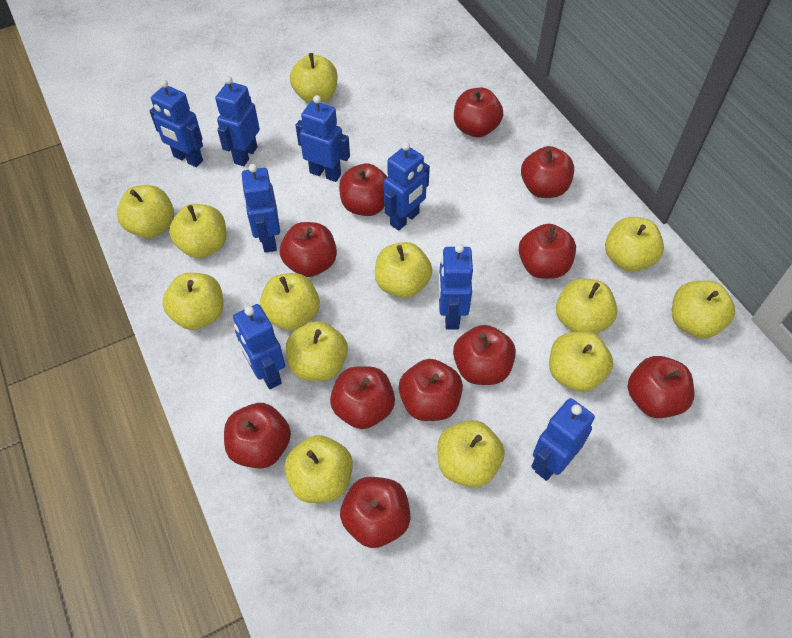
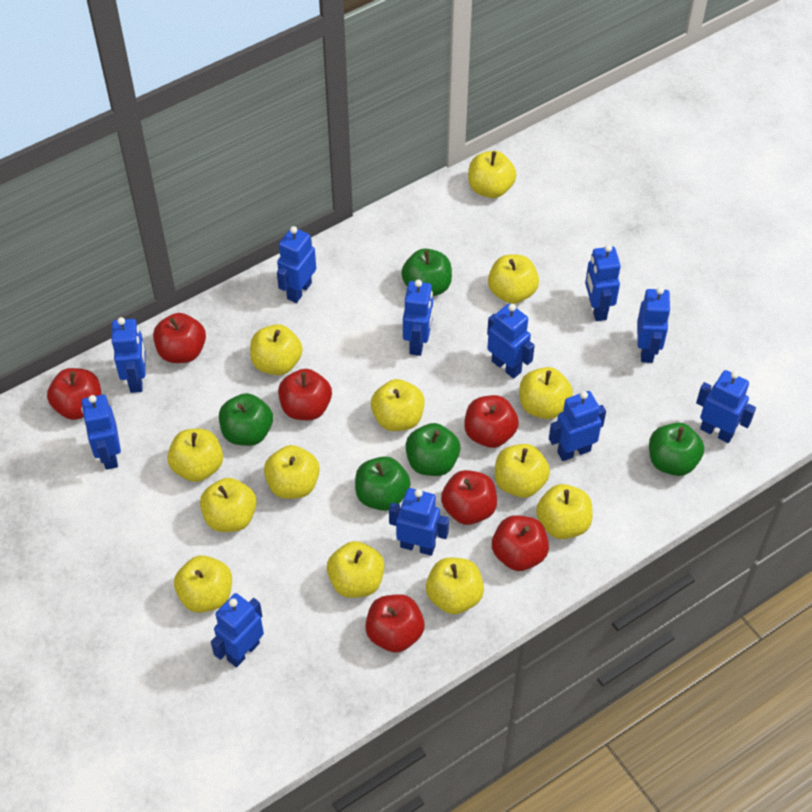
blue robot: 8 -> 11
green apple: 0 -> 5
red apple: 11 -> 7

